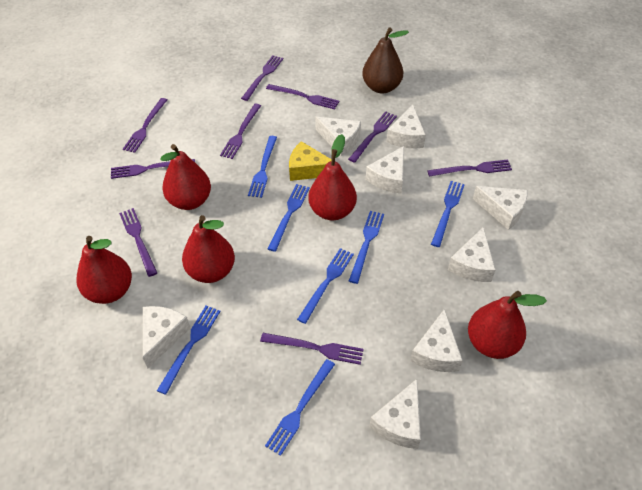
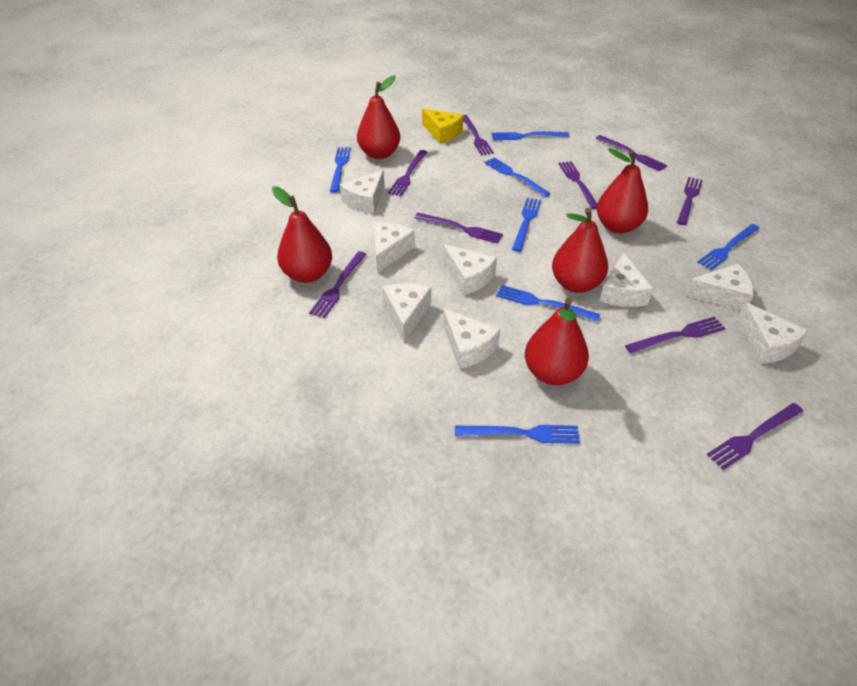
brown pear: 1 -> 0

